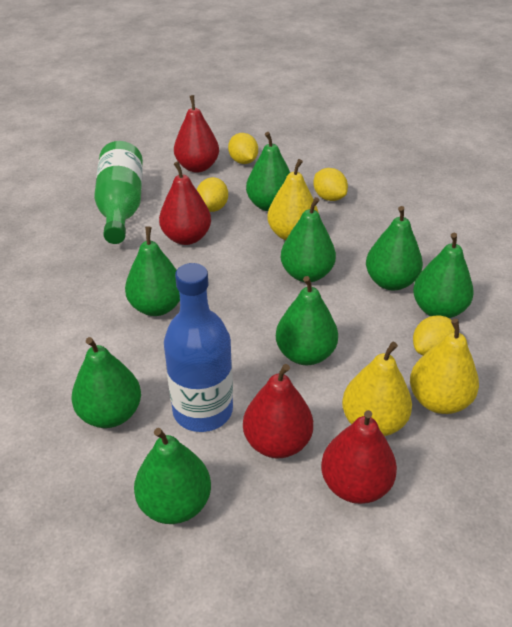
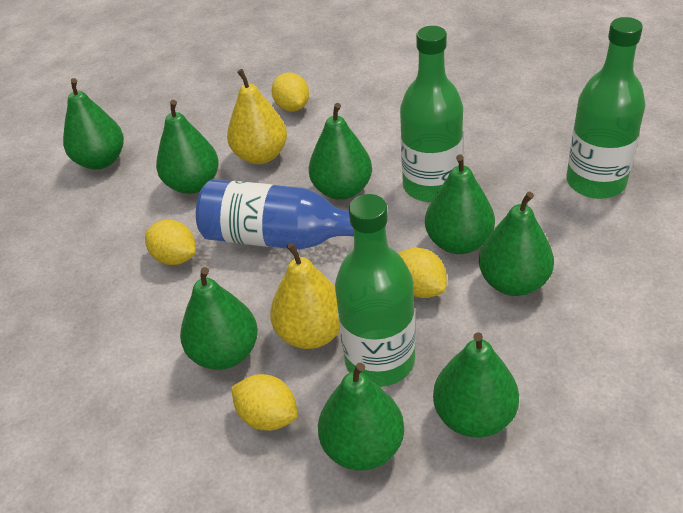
green bottle: 1 -> 3
red pear: 4 -> 0
yellow pear: 3 -> 2

